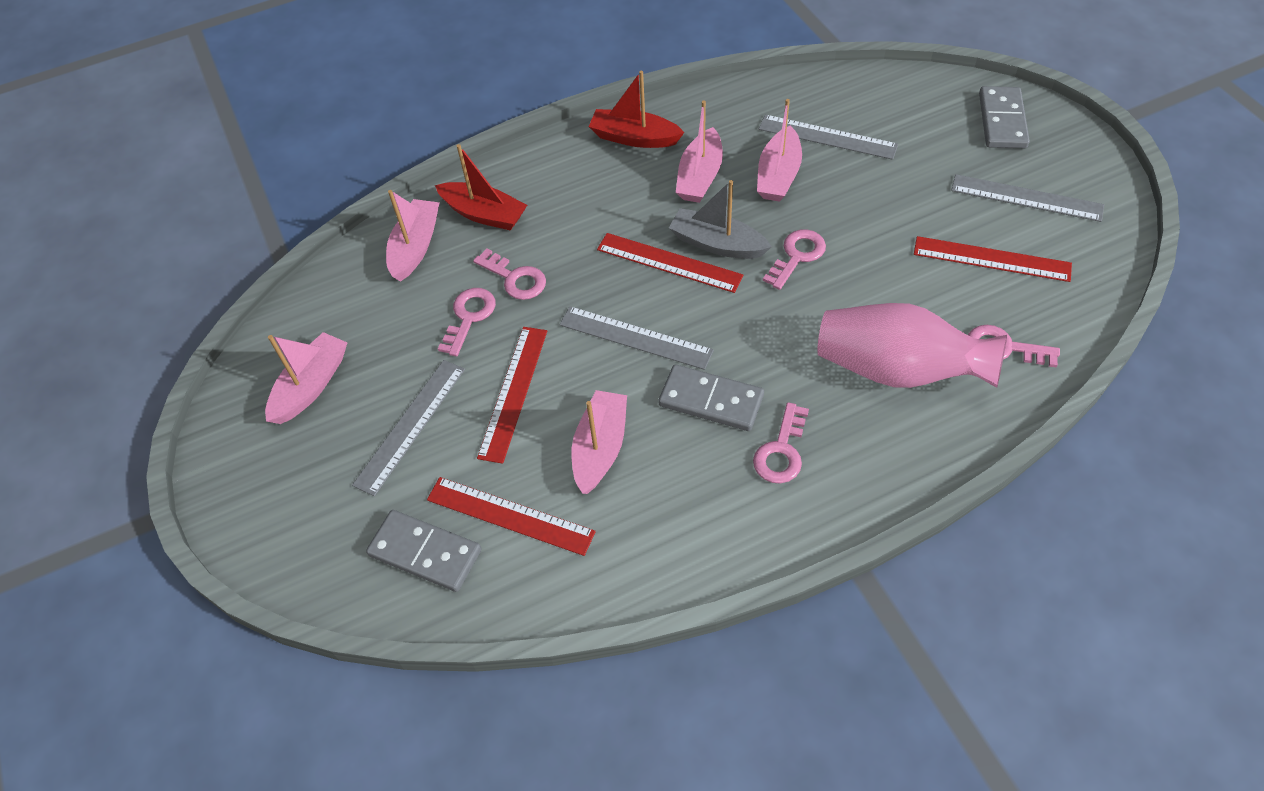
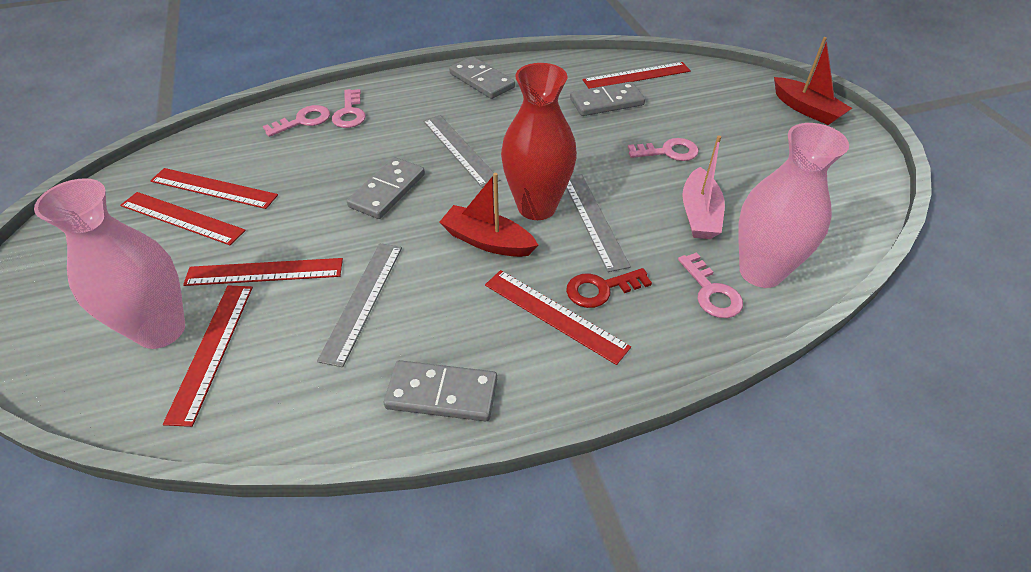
grey boat: 1 -> 0
grey domino: 3 -> 4
grey ruler: 4 -> 3
pink boat: 5 -> 1
pink key: 5 -> 4
pink vase: 1 -> 2
red key: 0 -> 1
red ruler: 4 -> 6
red vase: 0 -> 1

